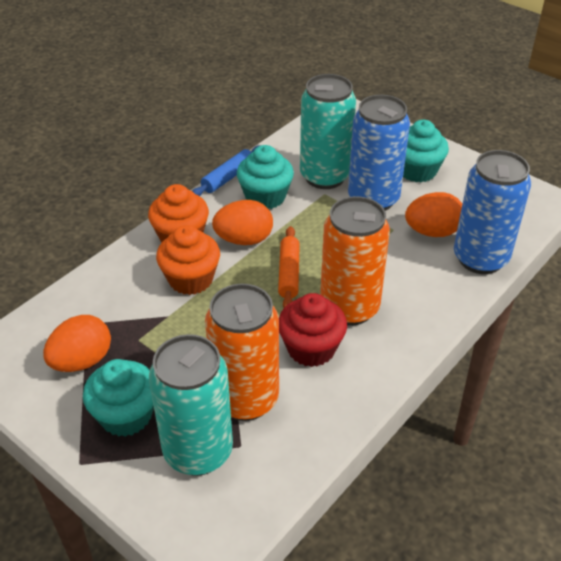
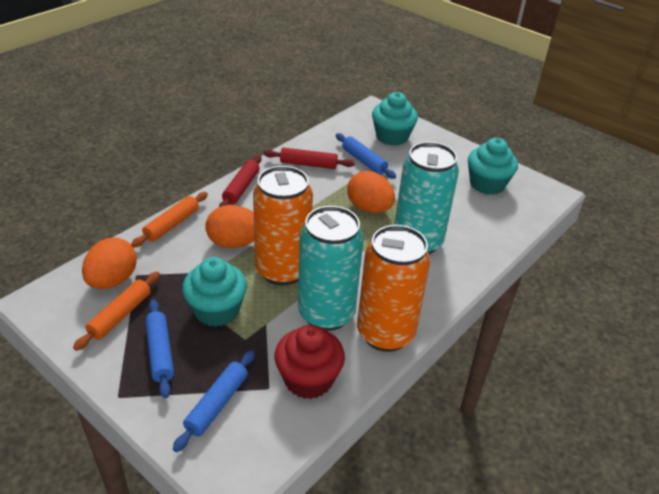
blue can: 2 -> 0
blue rolling pin: 1 -> 3
orange cupcake: 2 -> 0
orange rolling pin: 1 -> 2
red rolling pin: 0 -> 2

